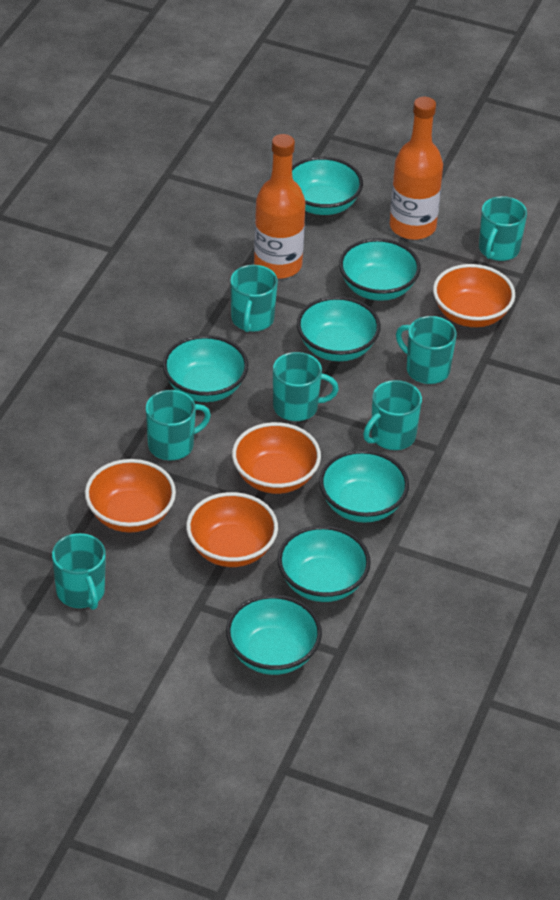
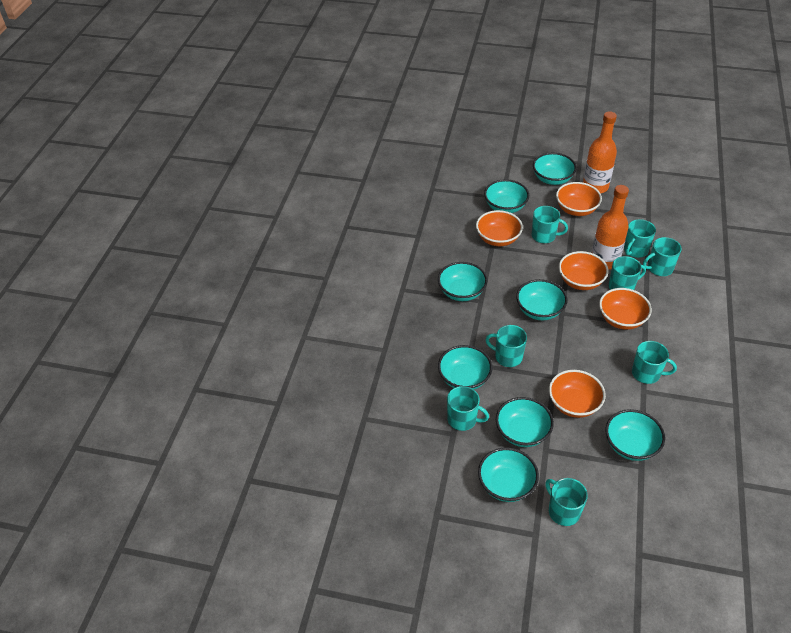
orange bowl: 4 -> 5
turquoise bowl: 7 -> 8
turquoise mug: 7 -> 8

